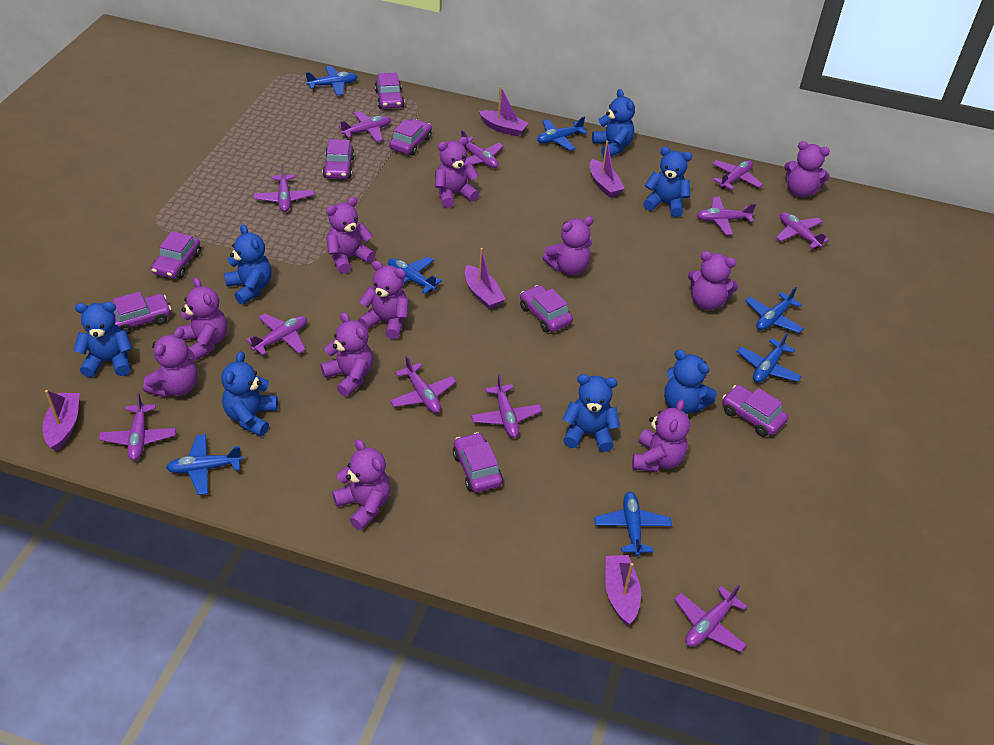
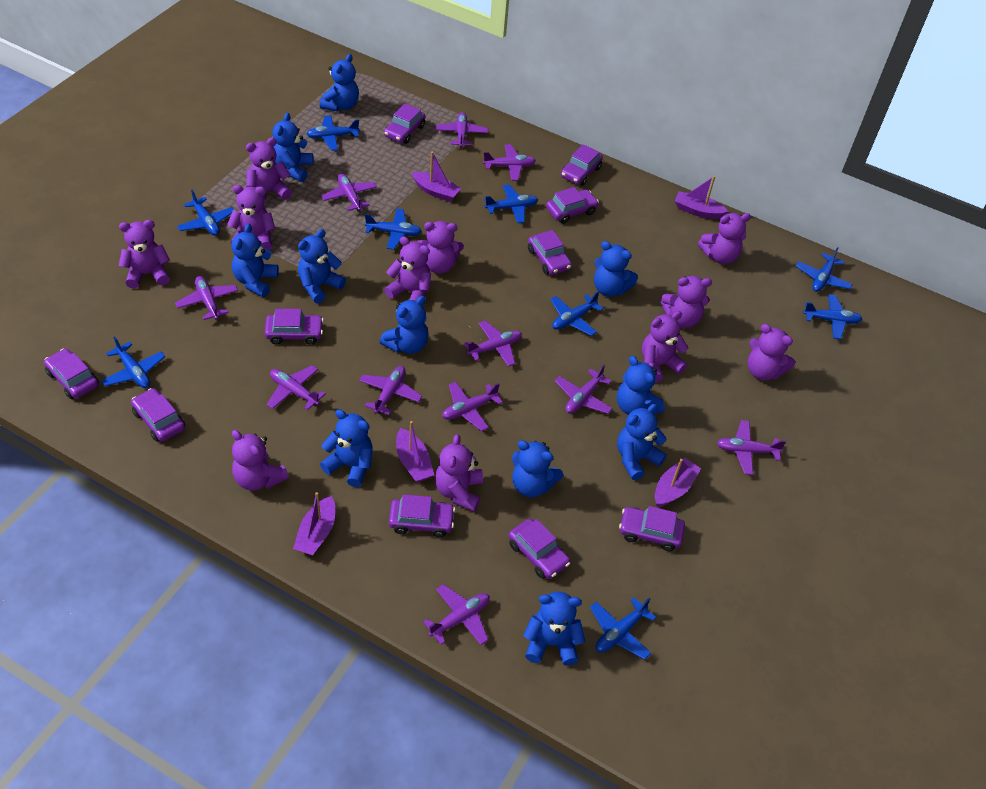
blue plane: 7 -> 9
blue teddy bear: 7 -> 11
purple car: 8 -> 10

